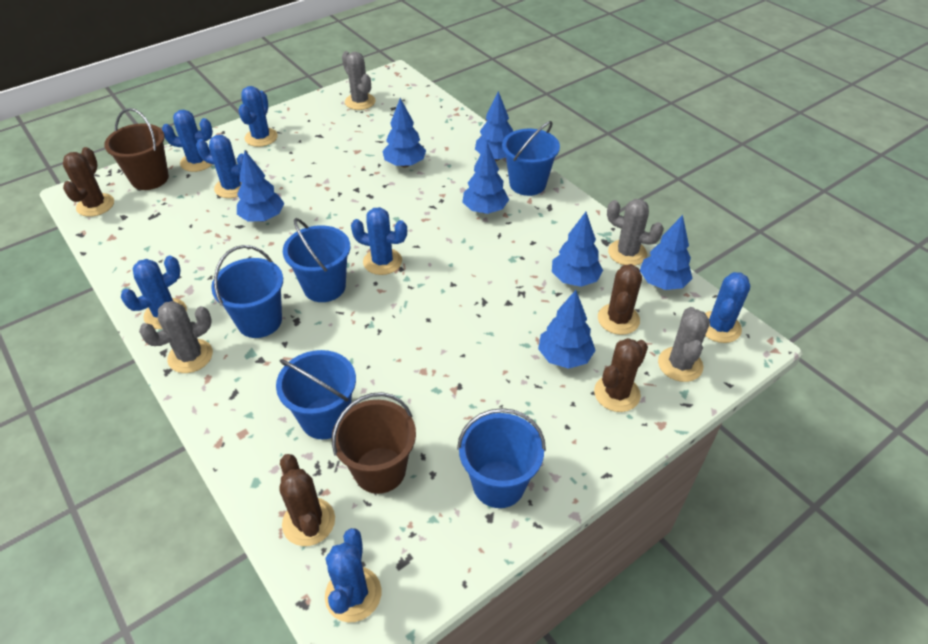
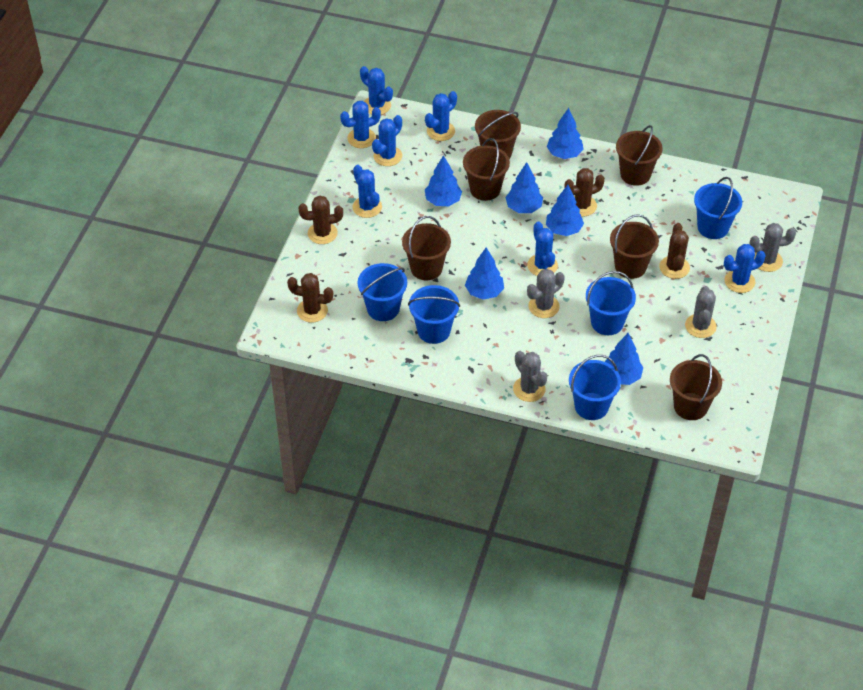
blue tree: 7 -> 6
brown bucket: 2 -> 6

